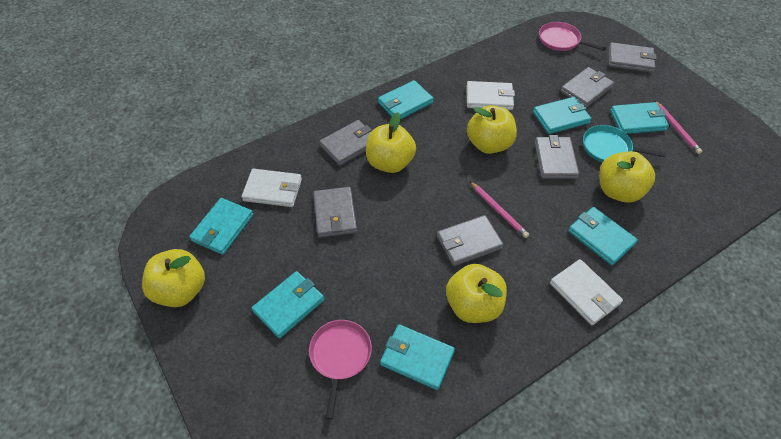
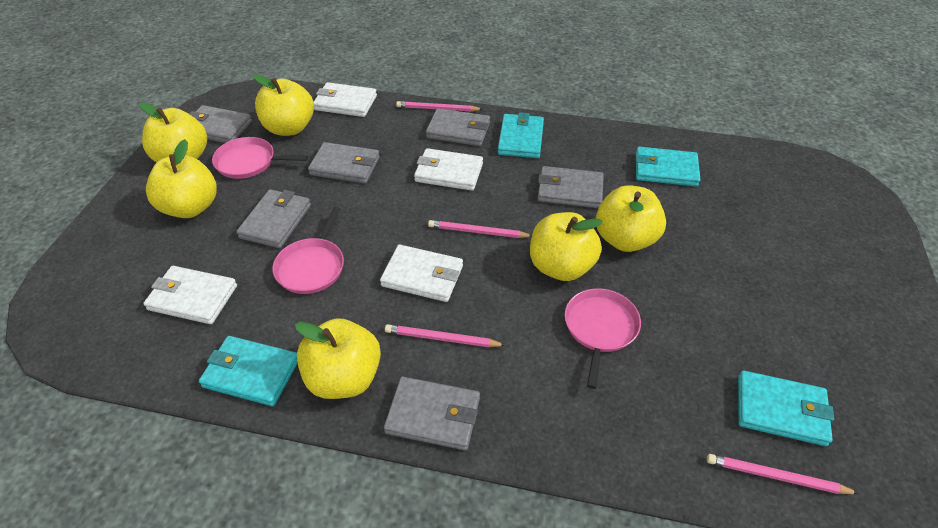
pink pan: 2 -> 3
pink pencil: 2 -> 4
turquoise pan: 1 -> 0
turquoise wallet: 7 -> 4
white wallet: 3 -> 4
yellow apple: 5 -> 6

